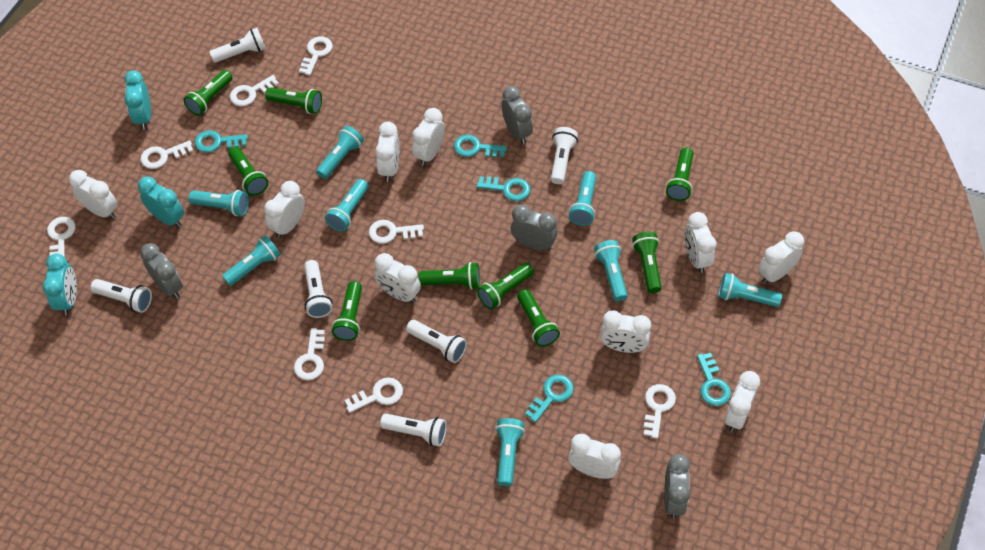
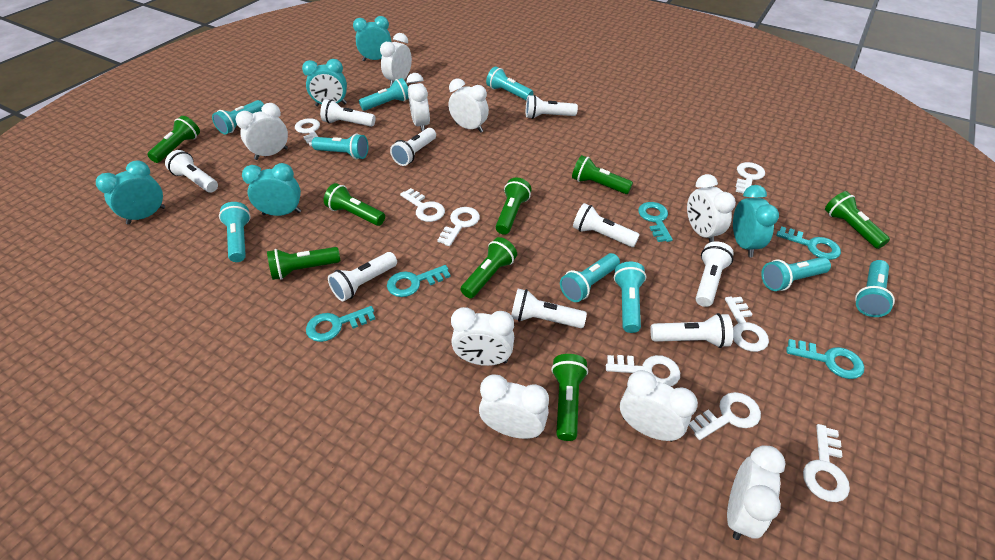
green flashlight: 9 -> 8
grey clock: 4 -> 0
turquoise clock: 3 -> 5
turquoise flashlight: 8 -> 9
white clock: 10 -> 9
white flashlight: 6 -> 9

